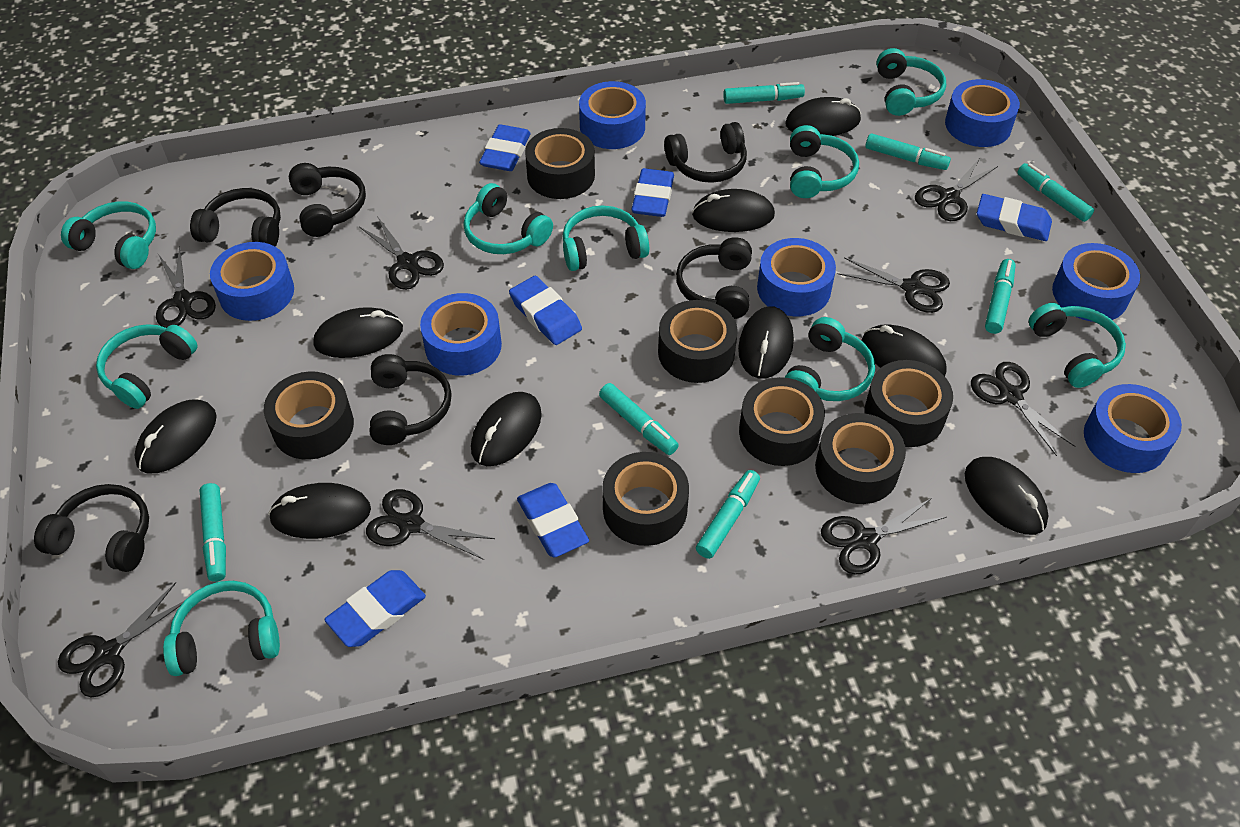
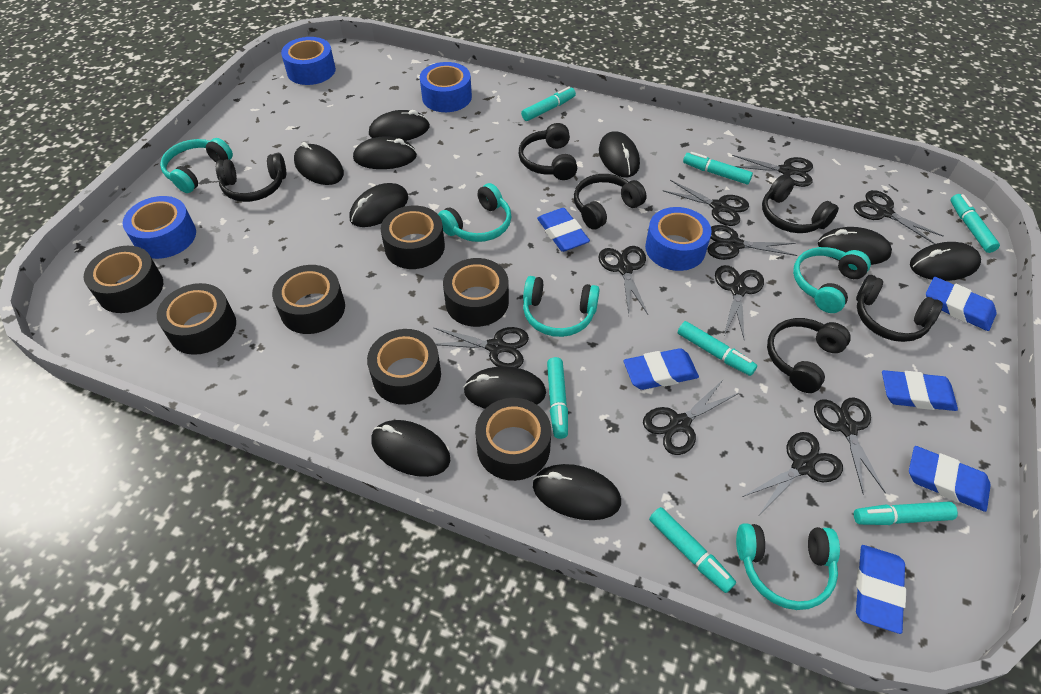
black mouse: 9 -> 10
black scissors: 8 -> 10
blue tape: 7 -> 4
turquoise headphones: 9 -> 5

